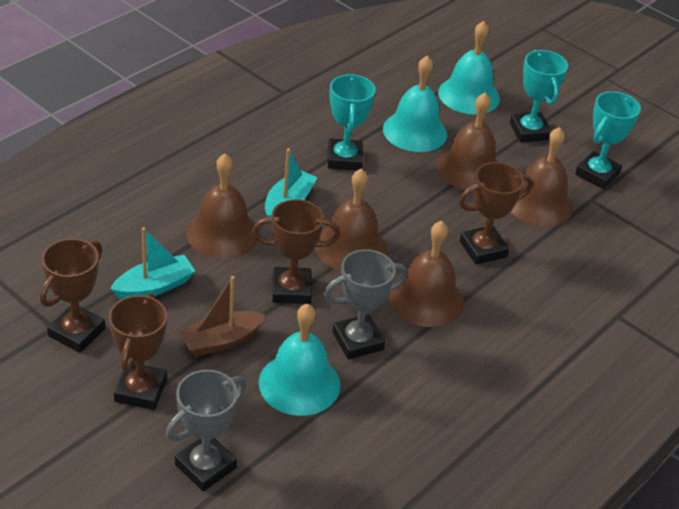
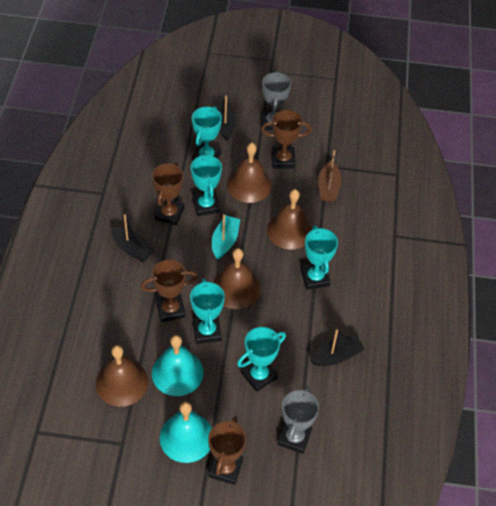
black boat: 0 -> 3
brown bell: 5 -> 4
turquoise bell: 3 -> 2
turquoise boat: 2 -> 1
turquoise trophy: 3 -> 5

